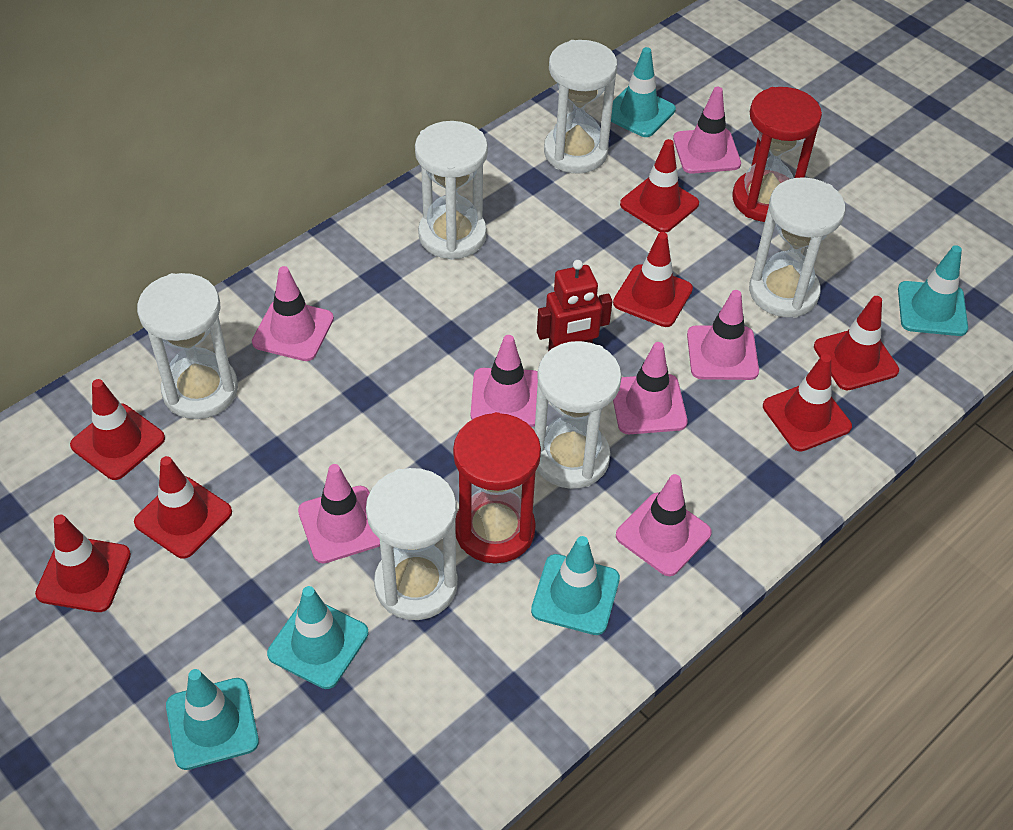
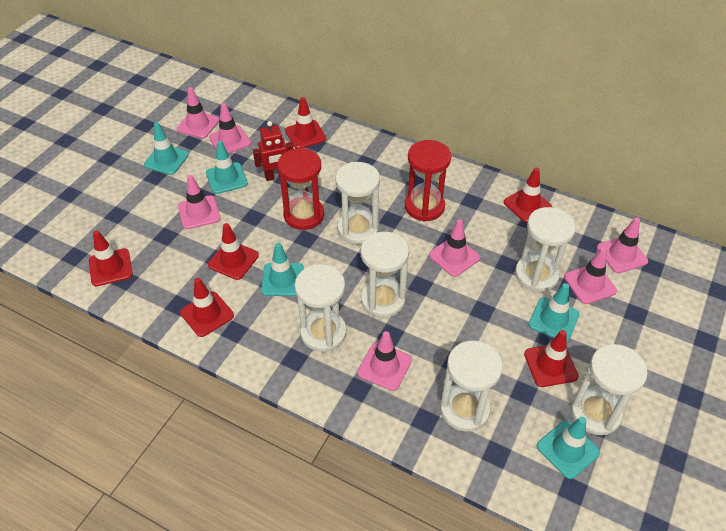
red traffic cone: 7 -> 6

